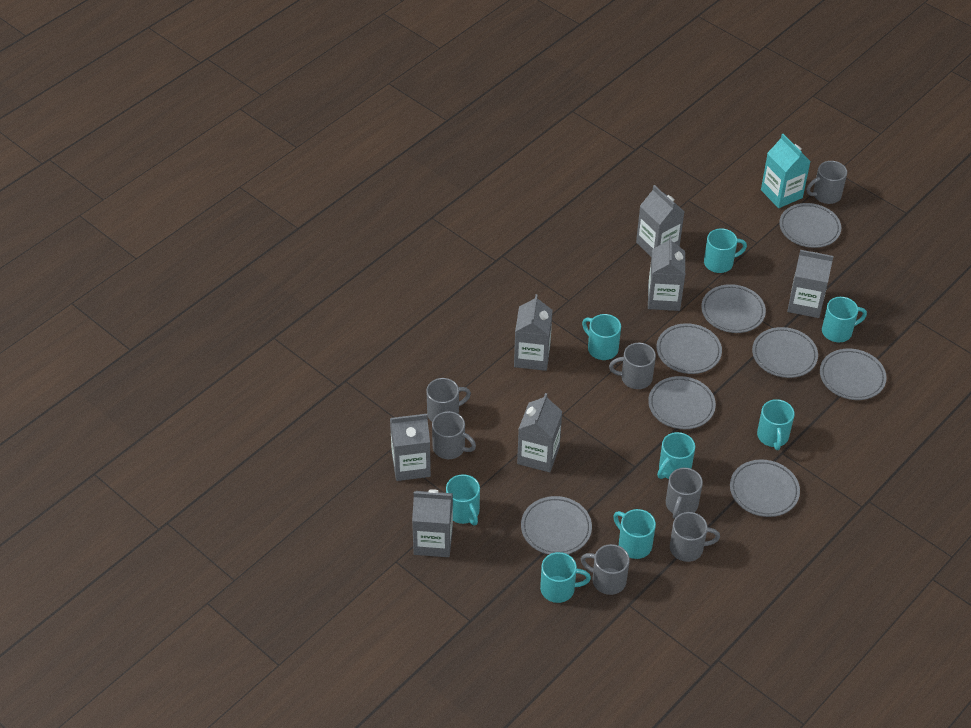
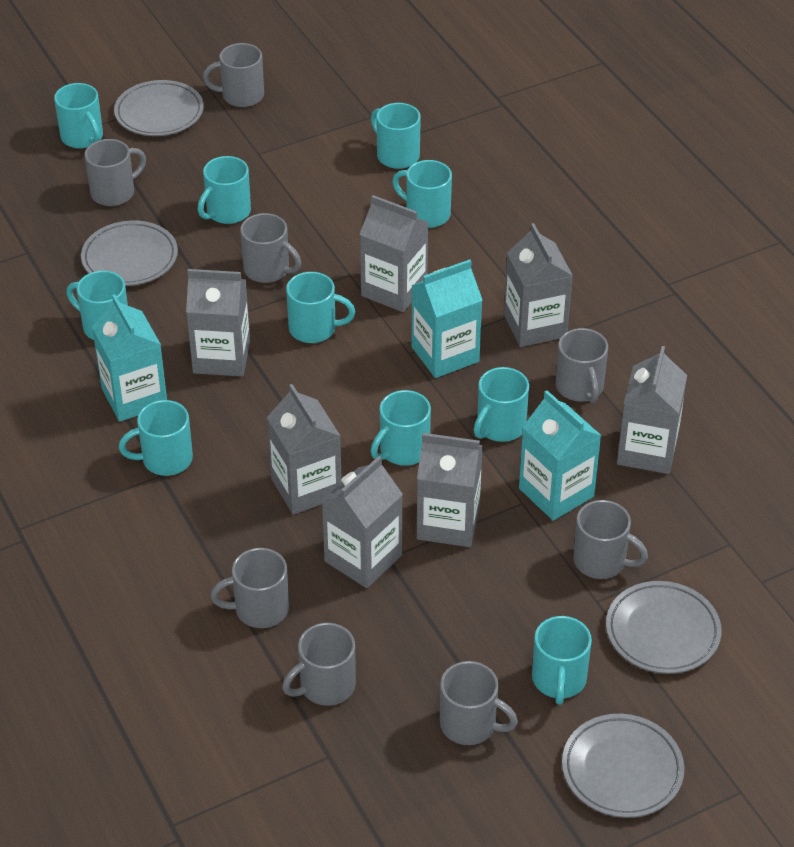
grey mug: 7 -> 8
grey plate: 8 -> 4
turquoise carton: 1 -> 3
turquoise mug: 8 -> 10

